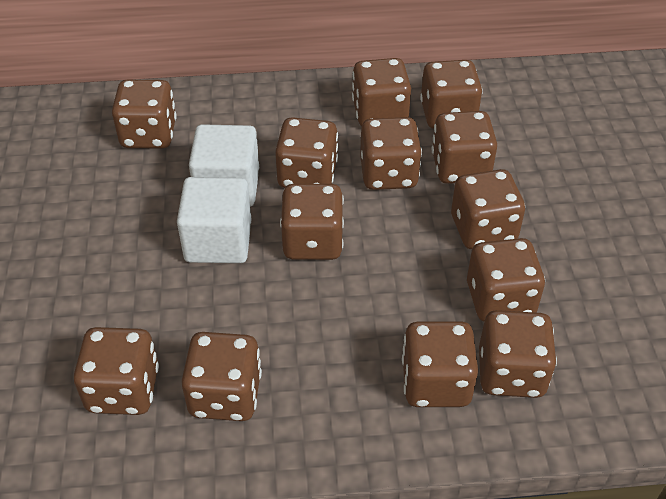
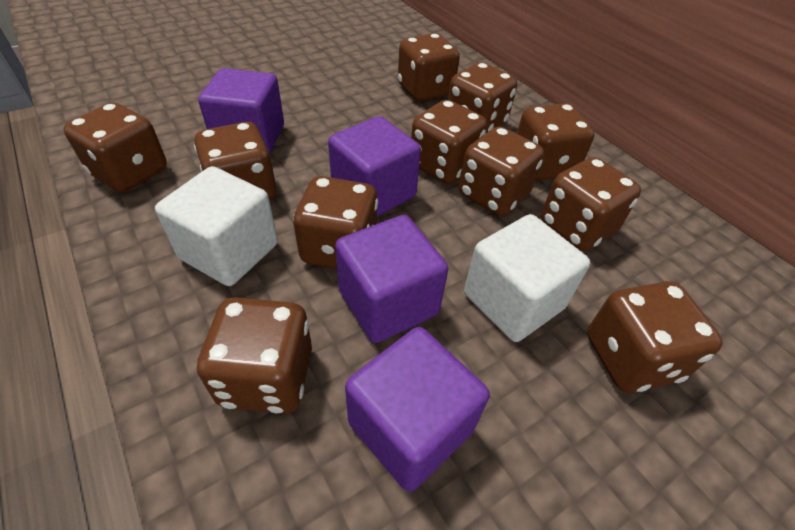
brown dice: 13 -> 11
purple cube: 0 -> 4

